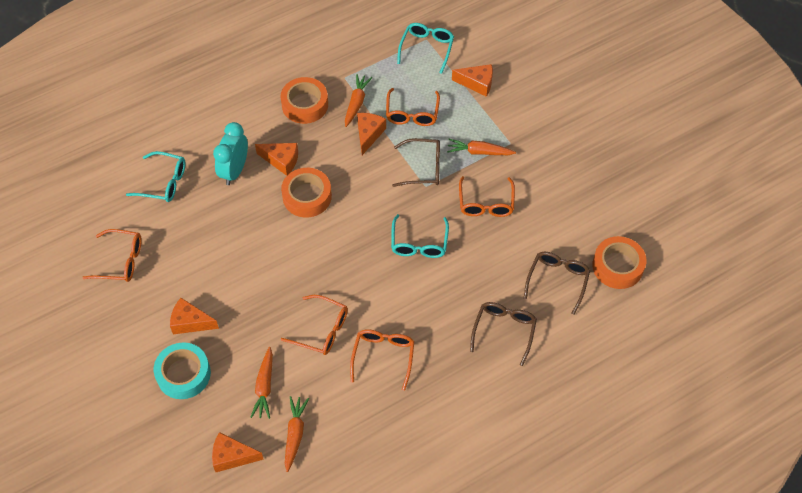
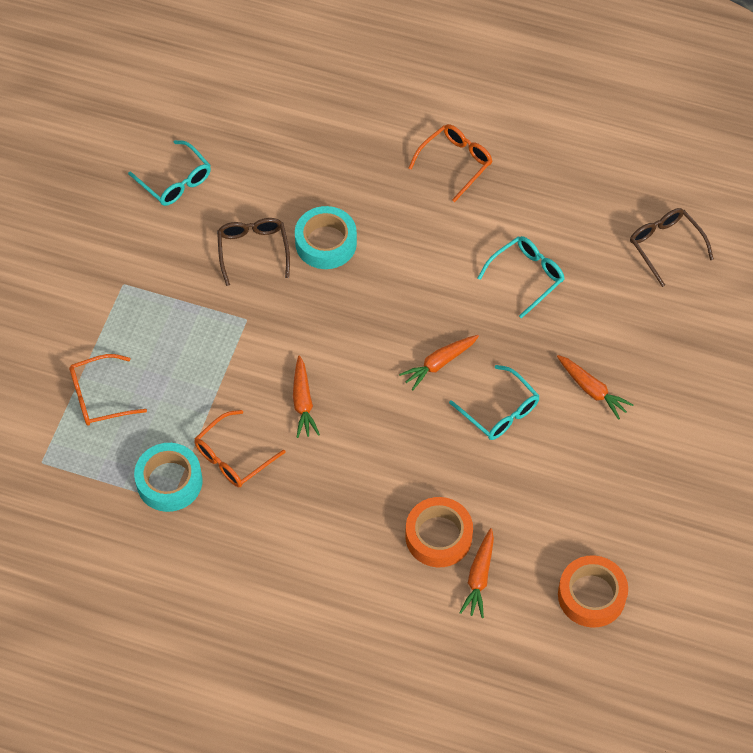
brown glasses: 3 -> 2
orange cheese: 5 -> 0
orange glasses: 5 -> 3
orange tape: 3 -> 2
turquoise clock: 1 -> 0
turquoise tape: 1 -> 2

